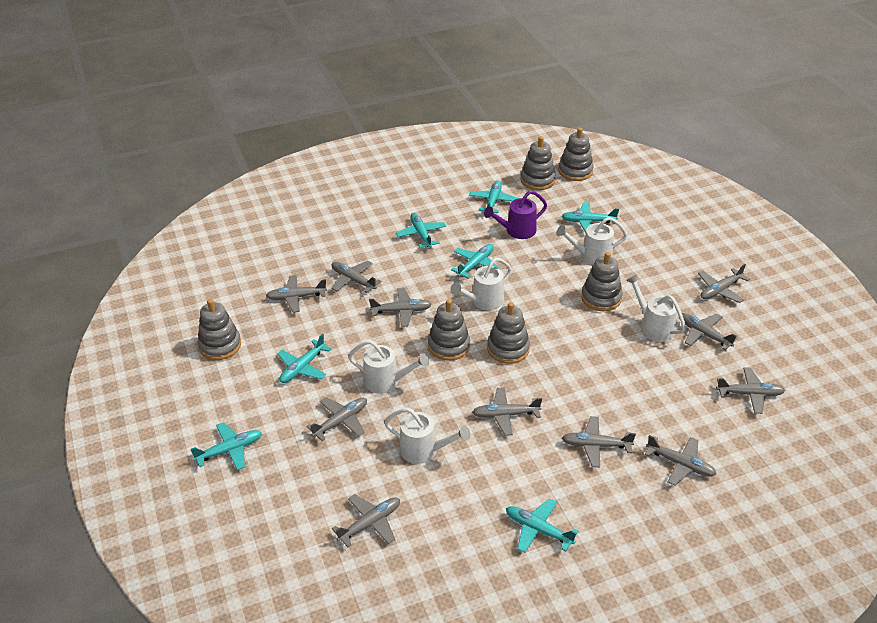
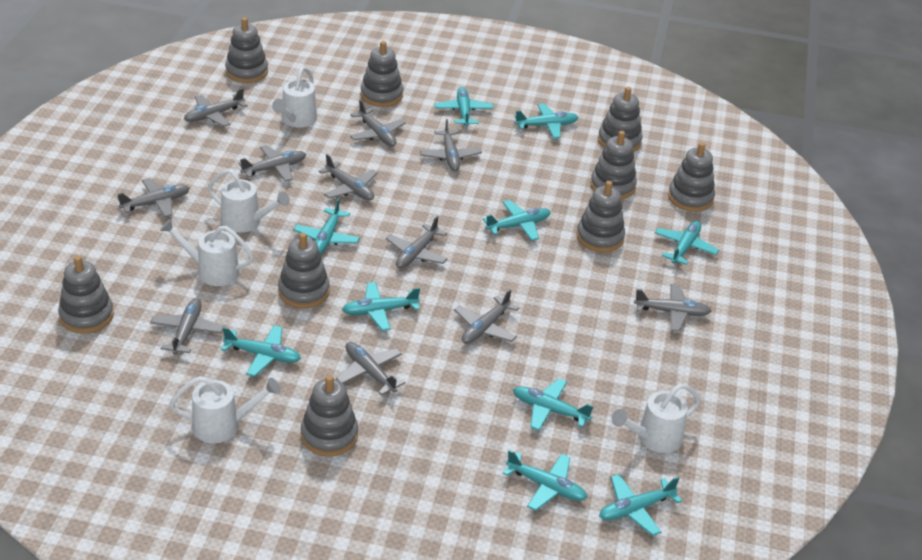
grey stacking toy: 6 -> 9
purple watering can: 1 -> 0
turquoise plane: 7 -> 10

